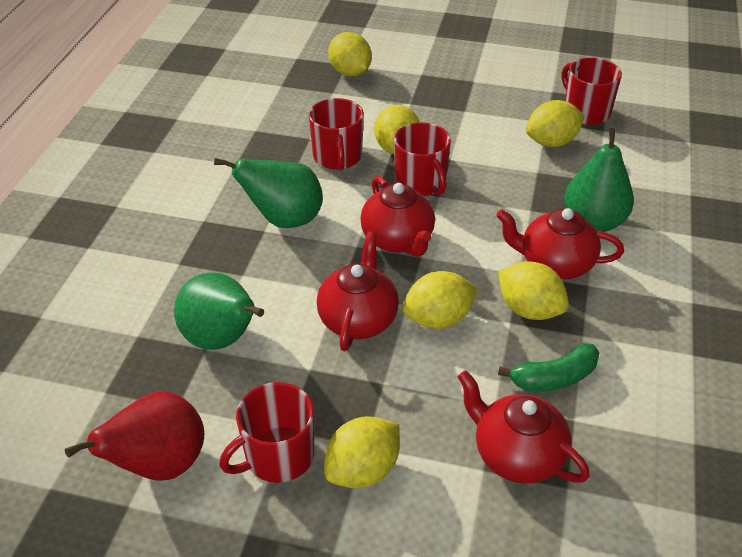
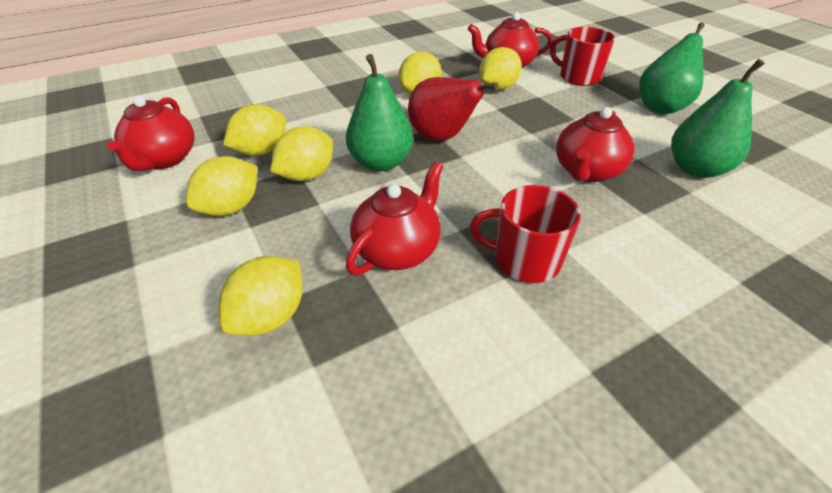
green banana: 1 -> 0
red mug: 4 -> 2

